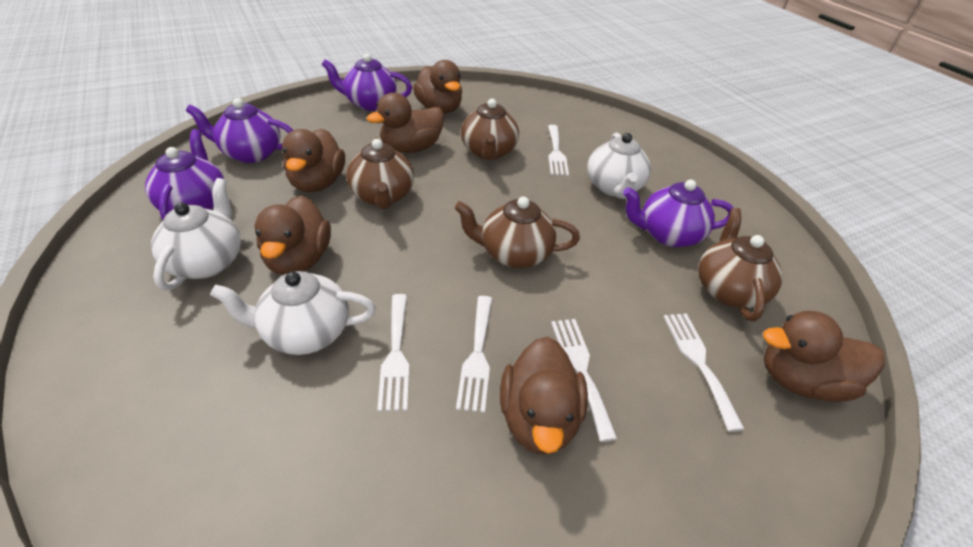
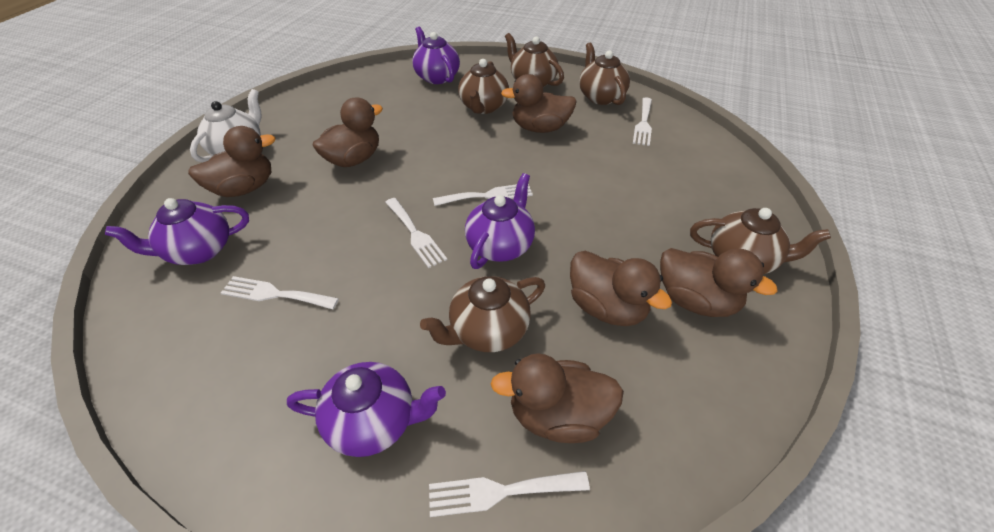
brown teapot: 4 -> 5
white teapot: 3 -> 1

